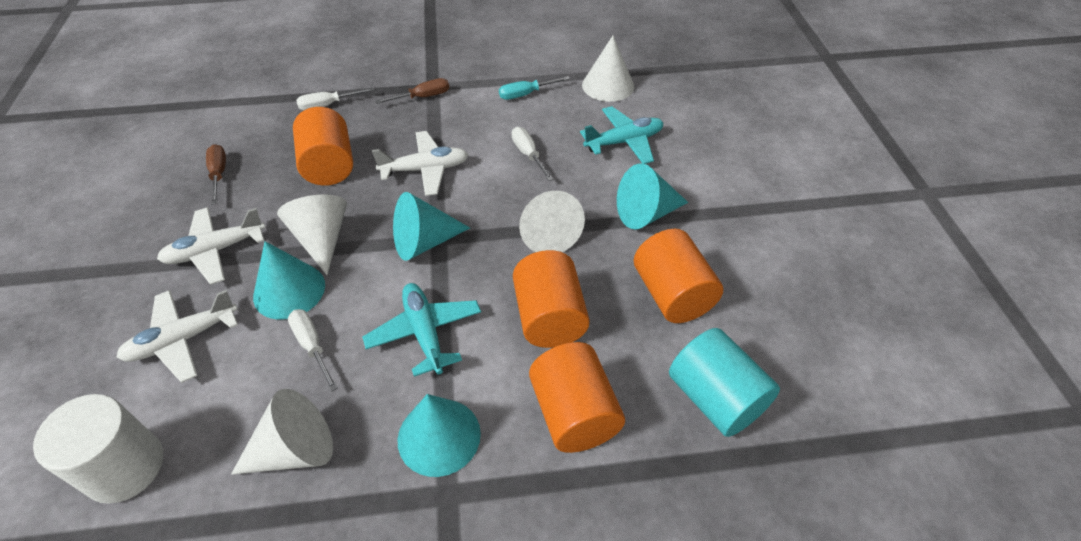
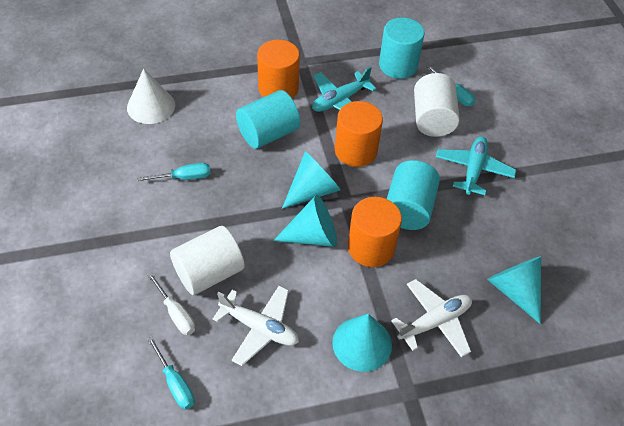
brown screwdriver: 2 -> 0
orange cylinder: 4 -> 3
turquoise cylinder: 1 -> 3
turquoise screwdriver: 1 -> 3
white cone: 4 -> 1
white cylinder: 1 -> 2
white plane: 3 -> 2
white screwdriver: 3 -> 1

